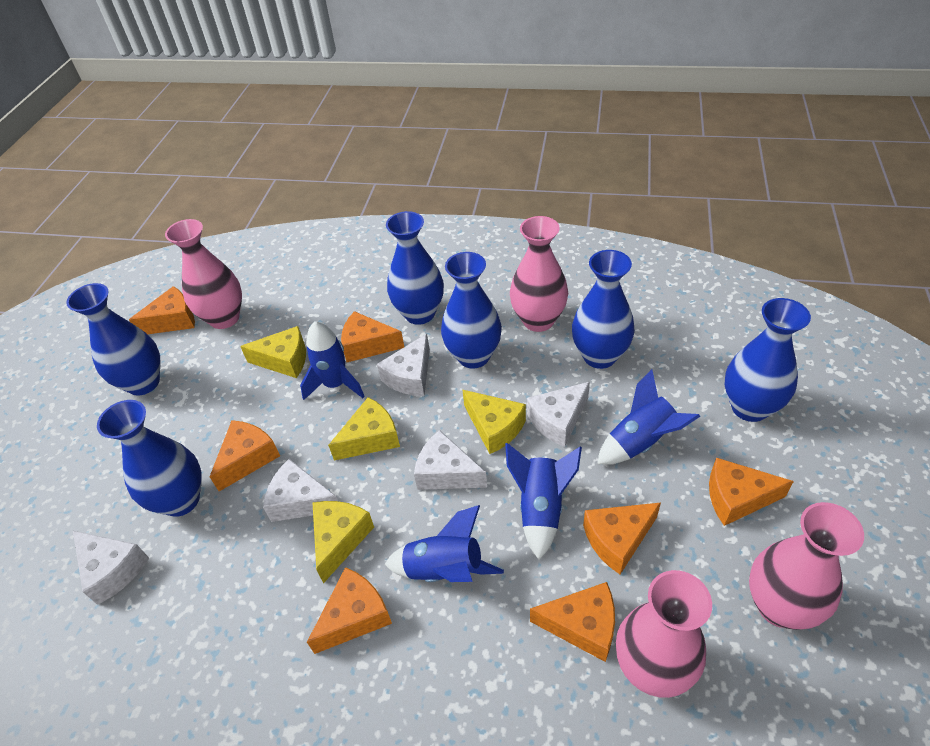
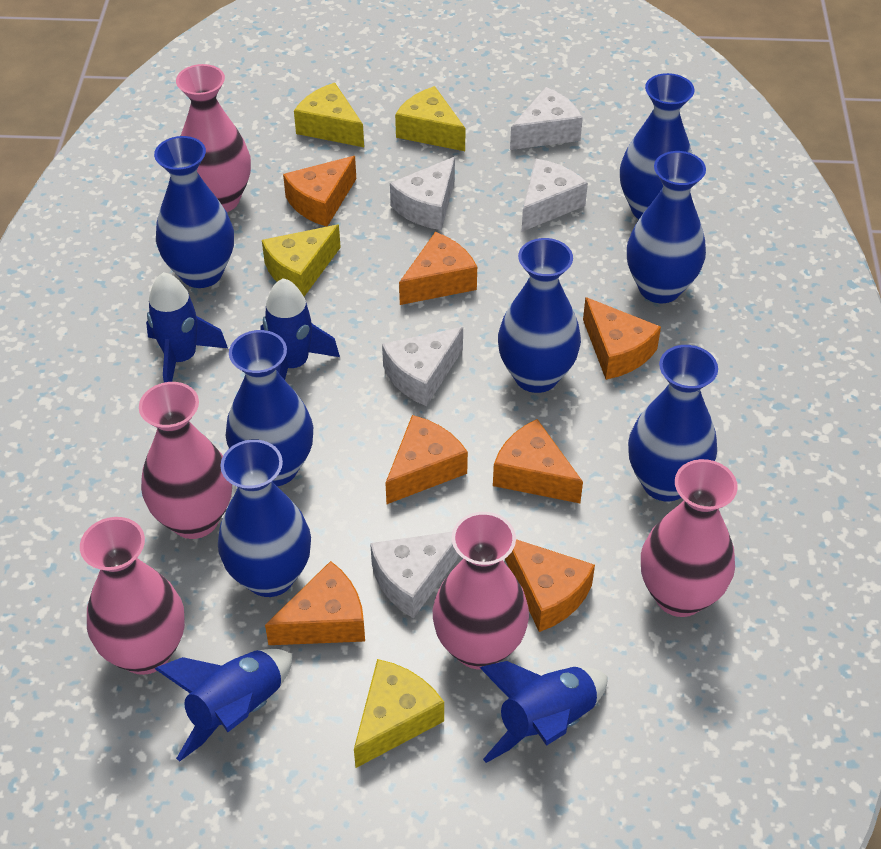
blue vase: 6 -> 7
pink vase: 4 -> 5

